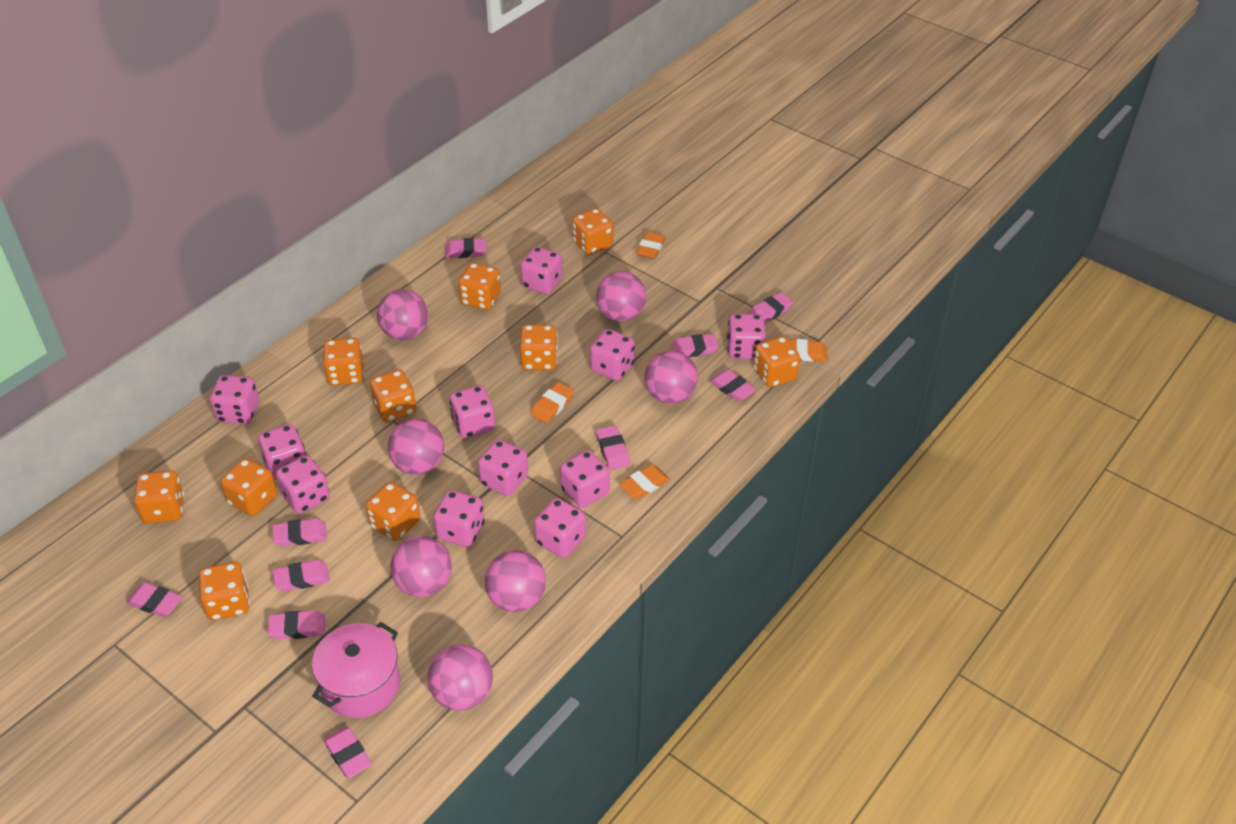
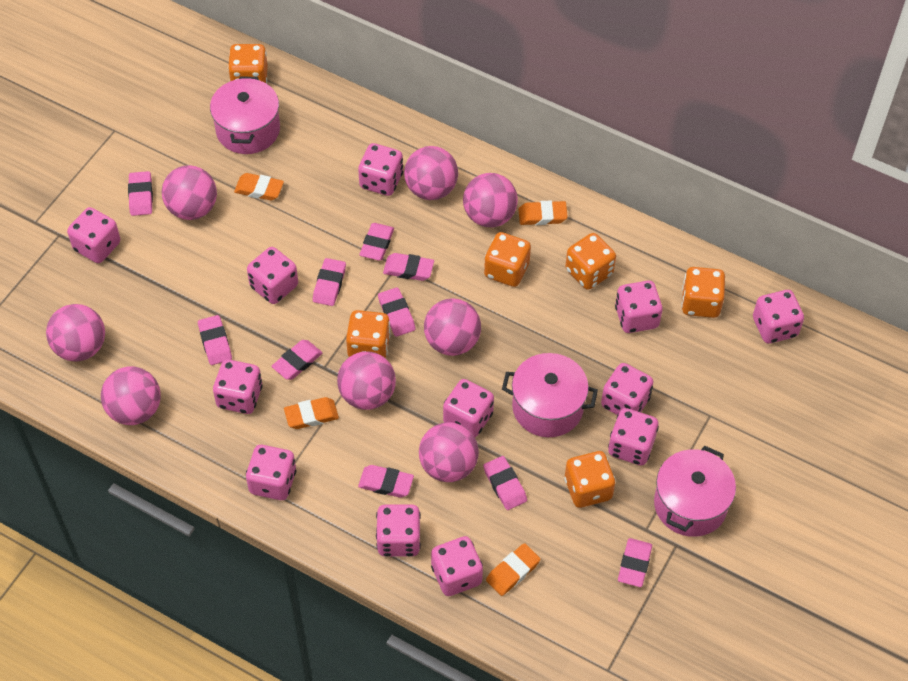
orange dice: 10 -> 6
pink ball: 7 -> 8
pink dice: 11 -> 12
pink pot: 1 -> 3

